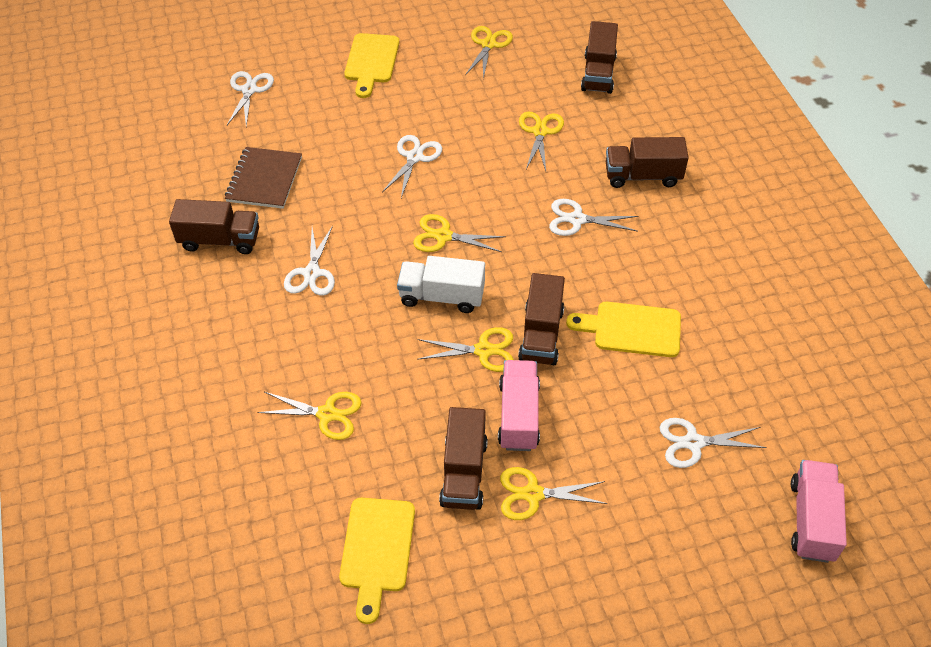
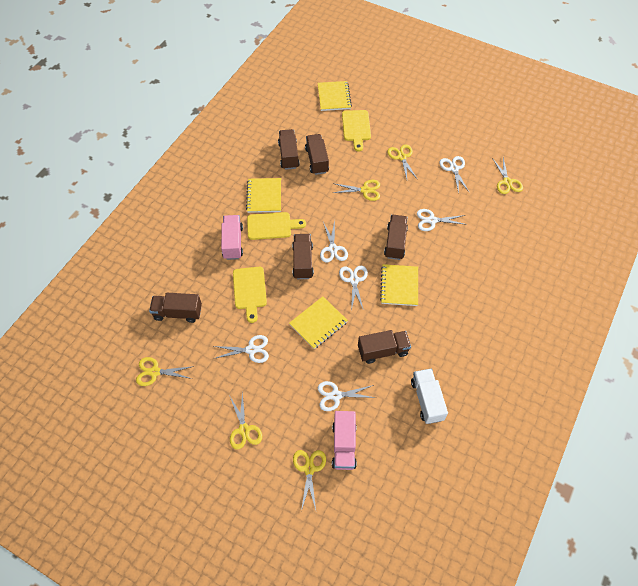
brown notebook: 1 -> 0
brown truck: 5 -> 6
white scissors: 5 -> 6
yellow notebook: 0 -> 4

